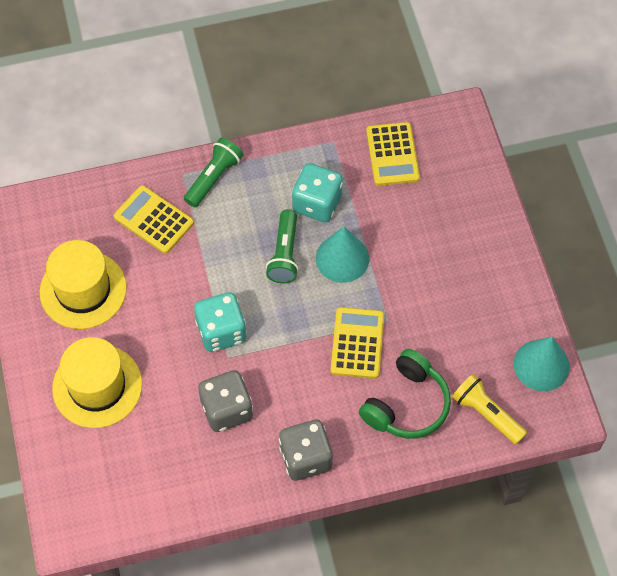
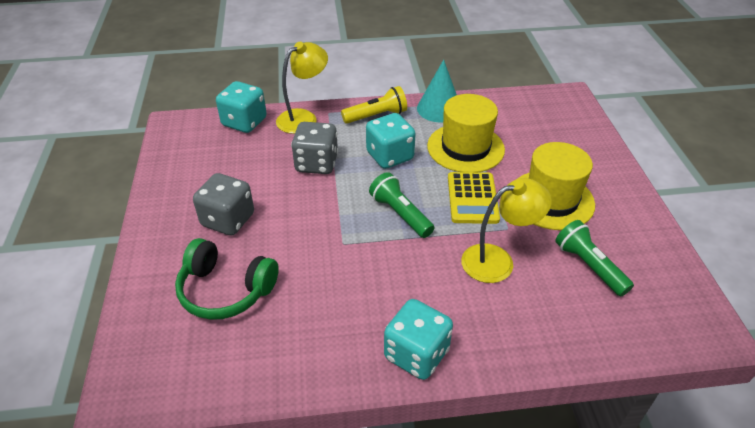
turquoise cone: 2 -> 1
turquoise dice: 2 -> 3
yellow calculator: 3 -> 1
yellow lamp: 0 -> 2

